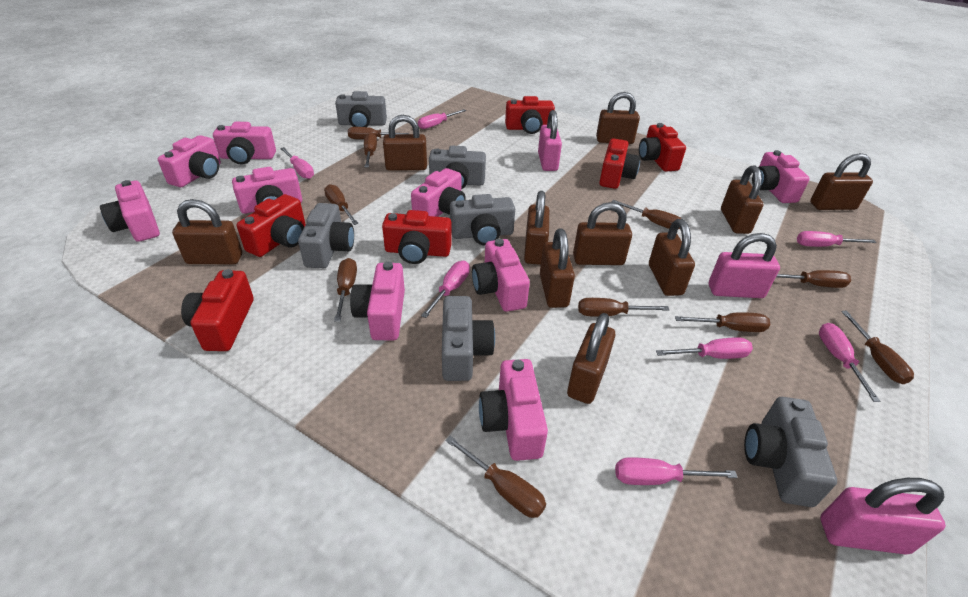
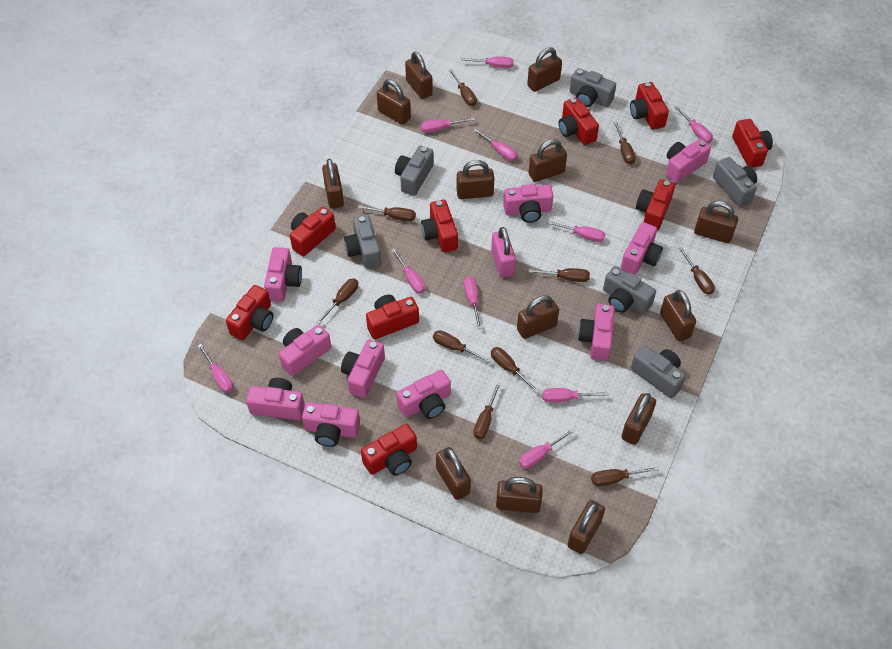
brown padlock: 10 -> 13
pink camera: 9 -> 10
pink padlock: 3 -> 1
pink screwdriver: 7 -> 10
red camera: 6 -> 9

